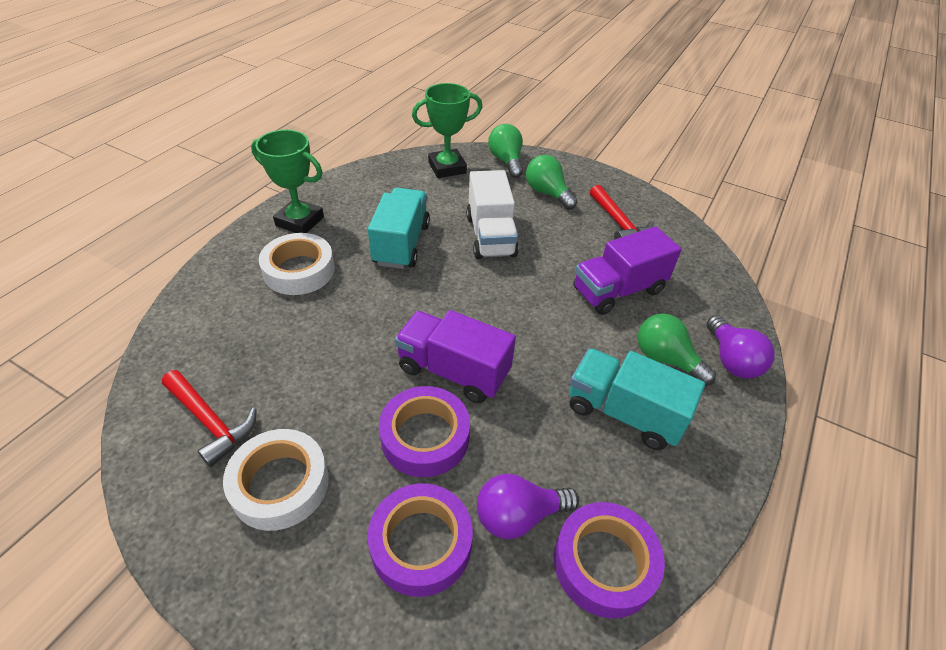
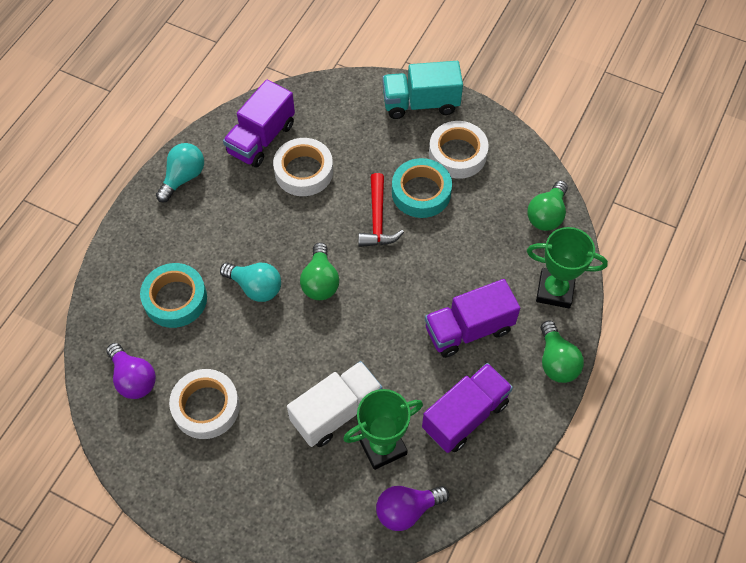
purple tape: 3 -> 0
purple truck: 2 -> 3
red hammer: 2 -> 1
turquoise light bulb: 0 -> 2
turquoise tape: 0 -> 2
turquoise truck: 2 -> 1
white tape: 2 -> 3

